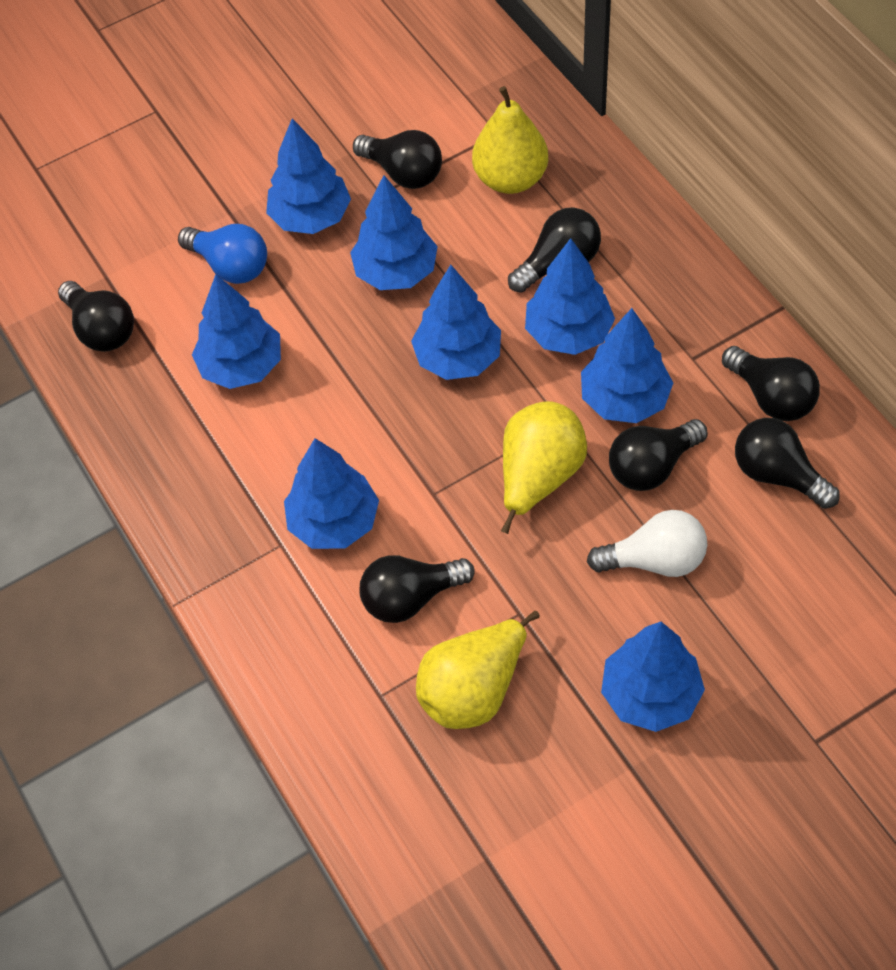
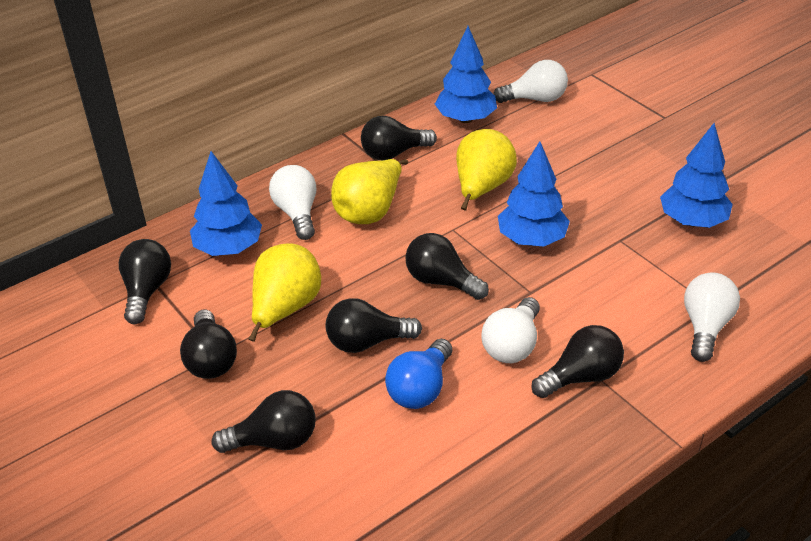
blue tree: 8 -> 4
white light bulb: 1 -> 4

